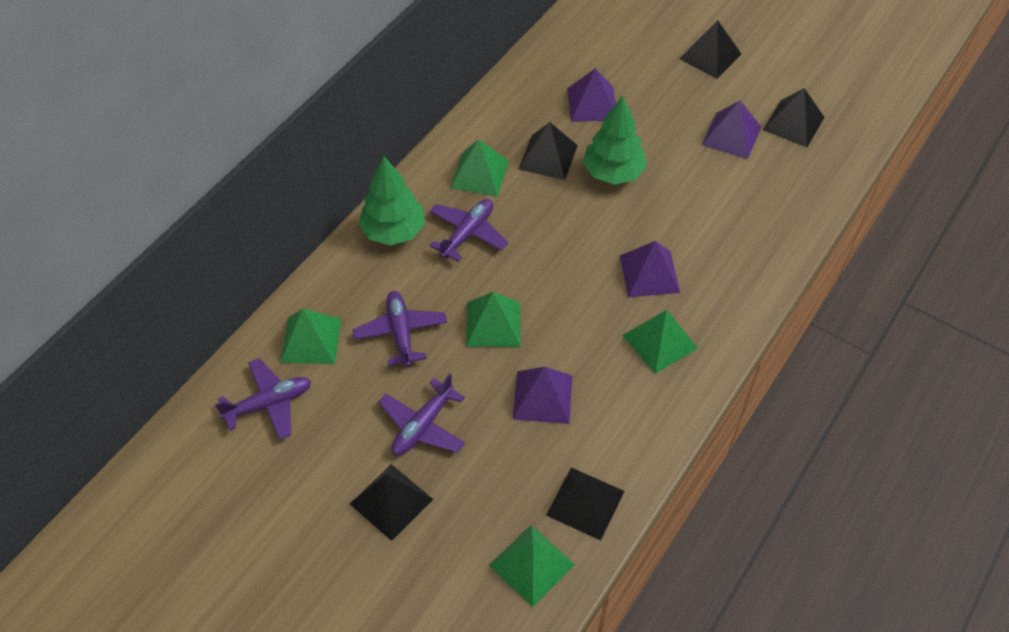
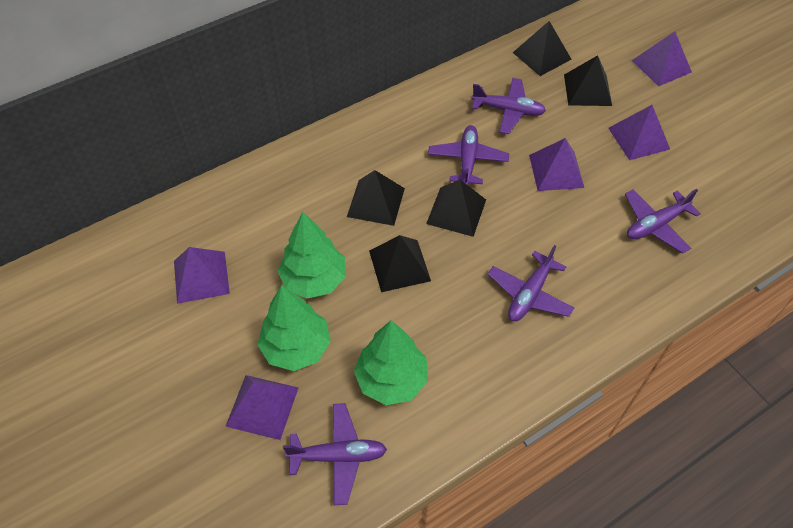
green pyramid: 5 -> 0
green tree: 2 -> 3
purple plane: 4 -> 5
purple pyramid: 4 -> 5

